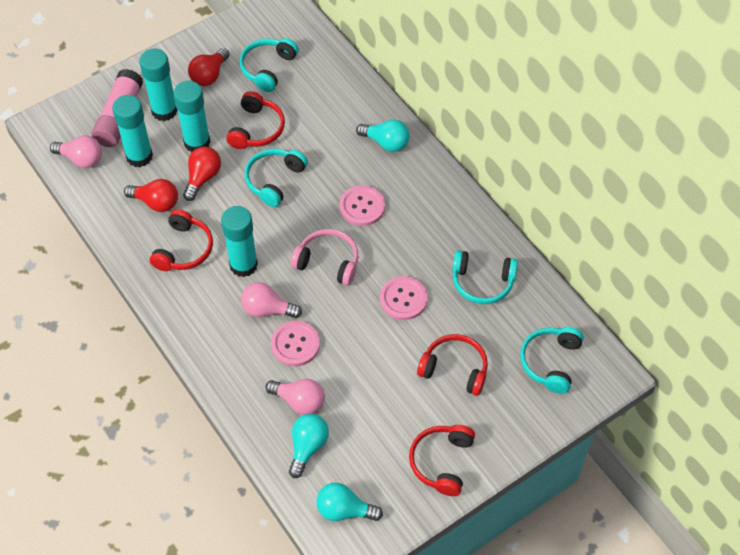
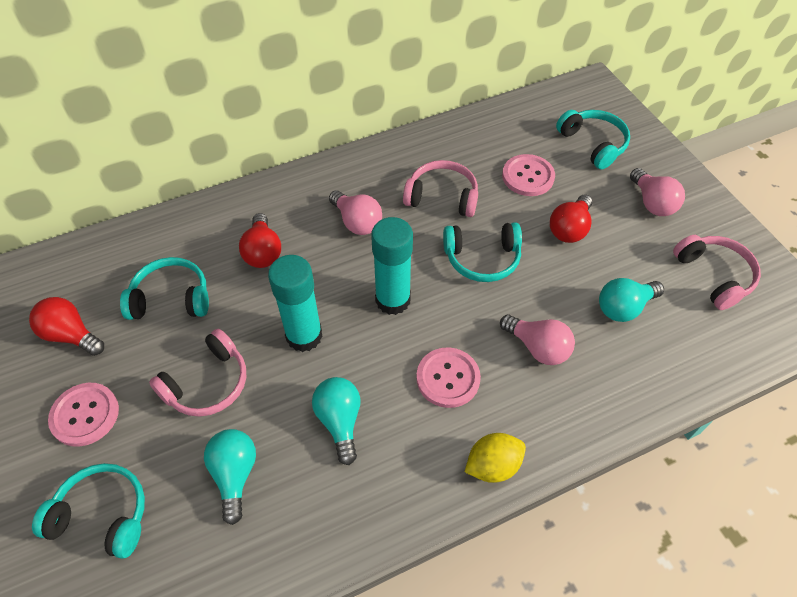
pink glue stick: 1 -> 0
pink headphones: 1 -> 3
red headphones: 4 -> 0
turquoise glue stick: 4 -> 2
yellow lemon: 0 -> 1

